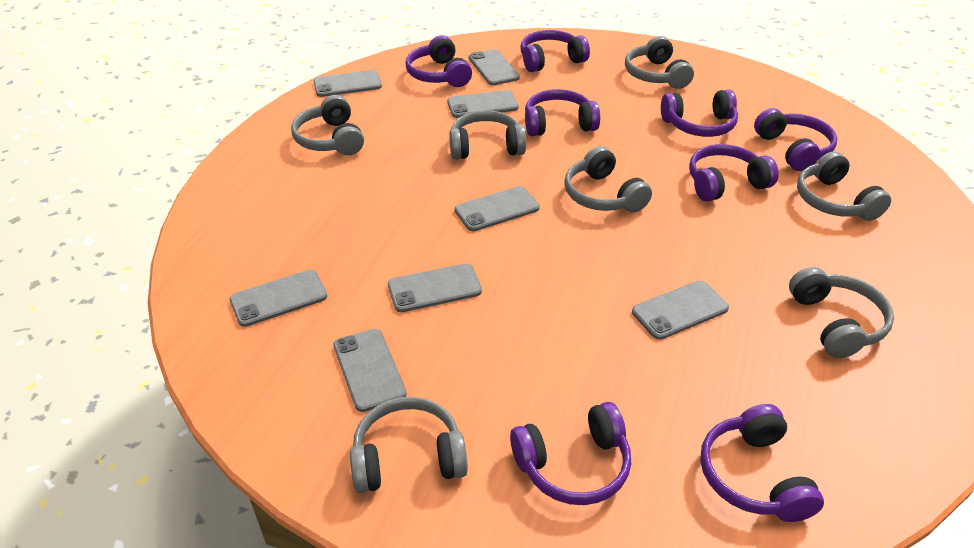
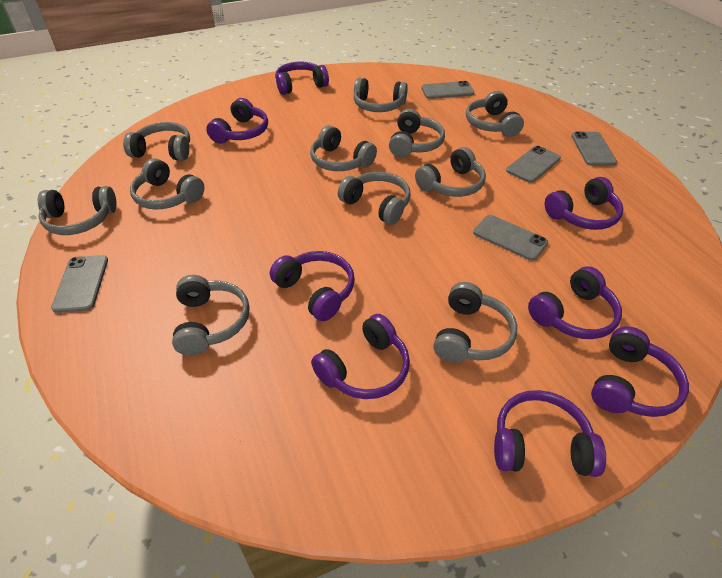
grey headphones: 7 -> 11
grey phone: 8 -> 5

